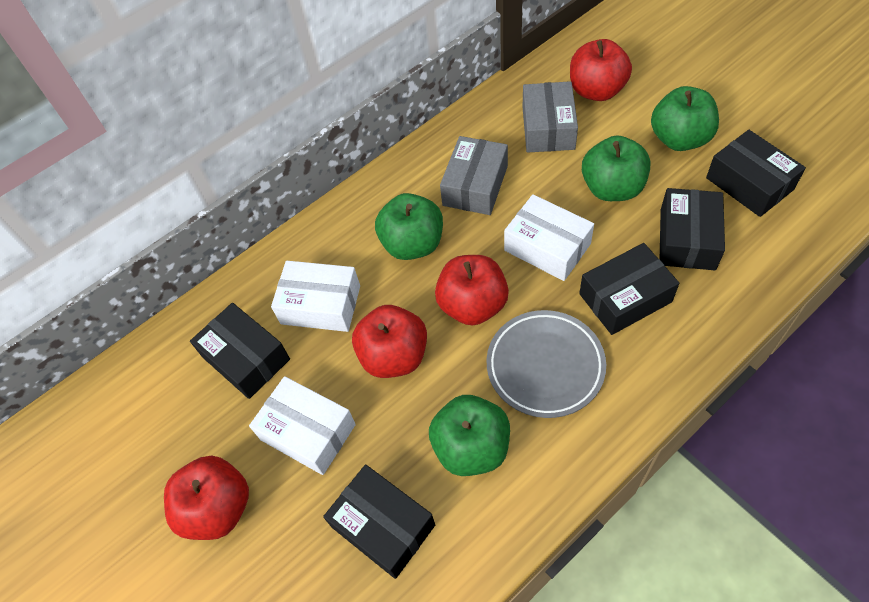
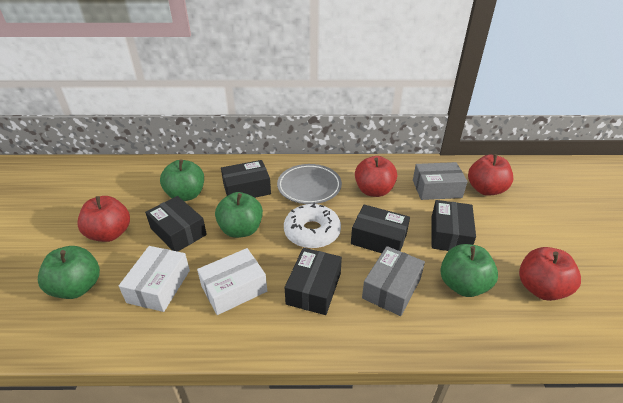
white box: 3 -> 2
white donut: 0 -> 1

